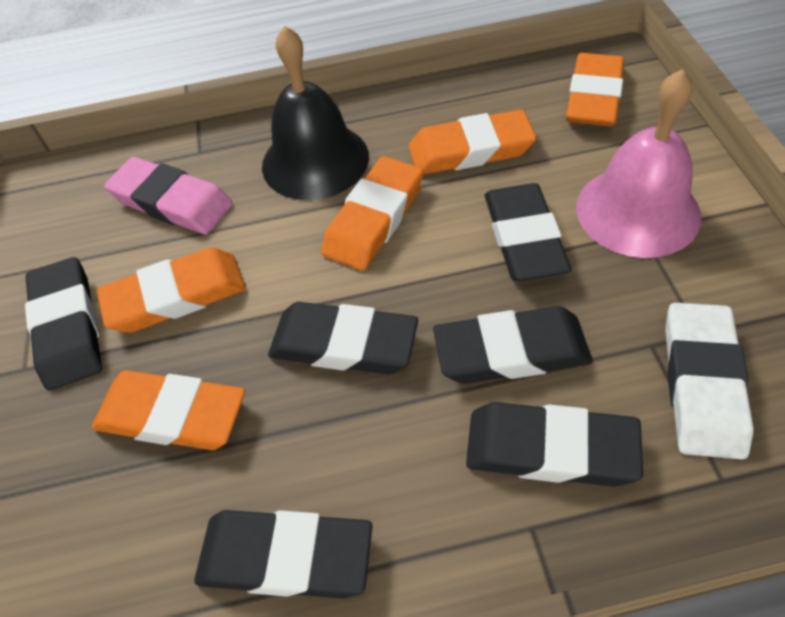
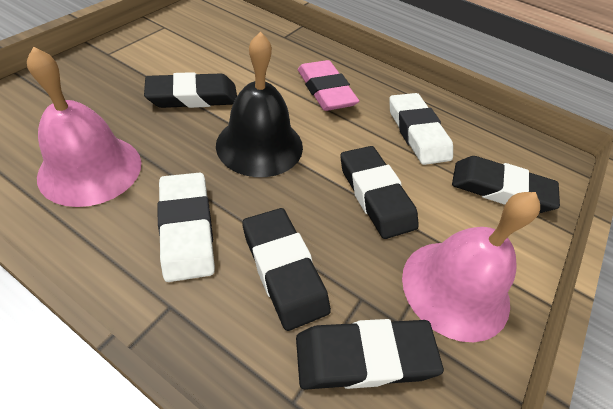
black eraser: 6 -> 5
orange eraser: 5 -> 0
pink bell: 1 -> 2
white eraser: 1 -> 2

